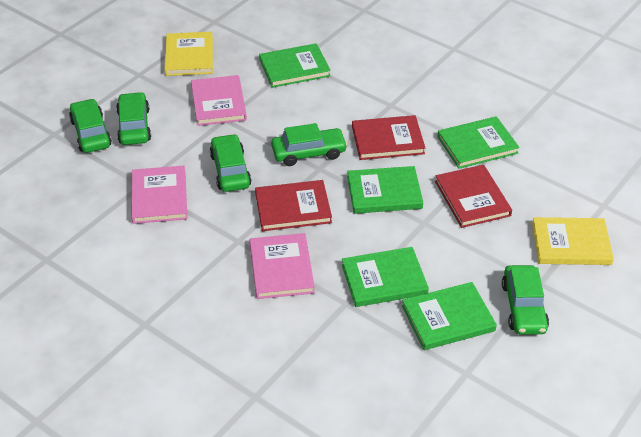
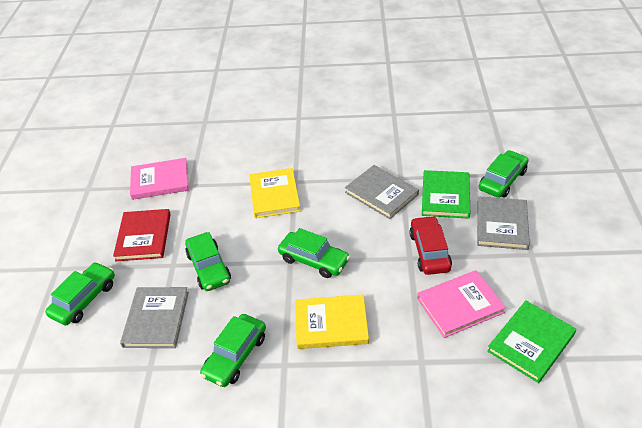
green book: 5 -> 2
grey book: 0 -> 3
pink book: 3 -> 2
red book: 3 -> 1
red car: 0 -> 1

